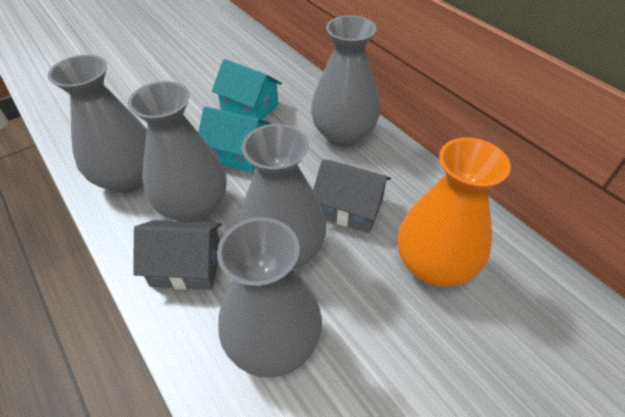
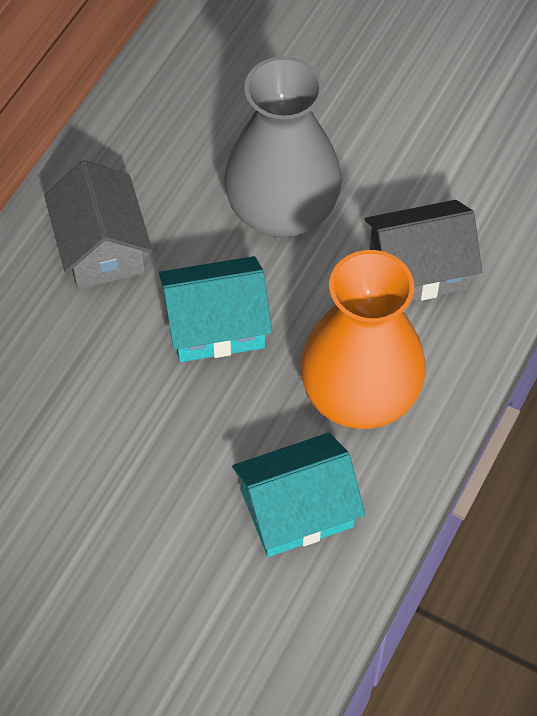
grey vase: 5 -> 1

